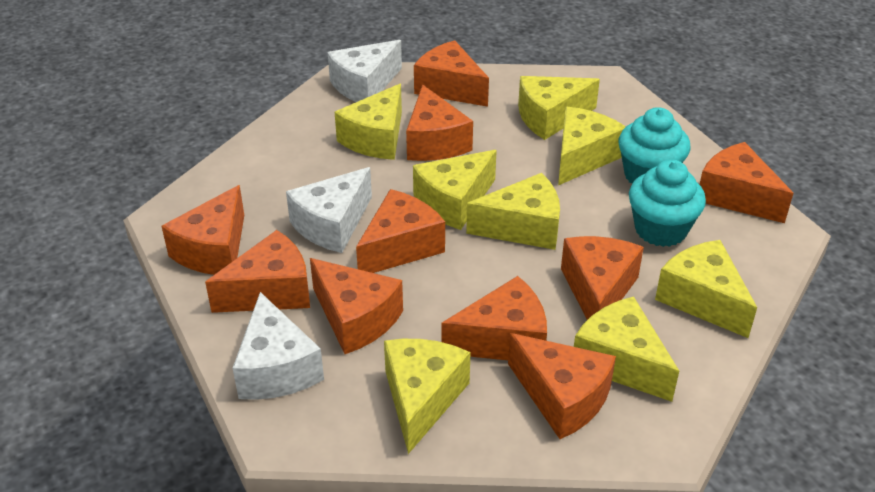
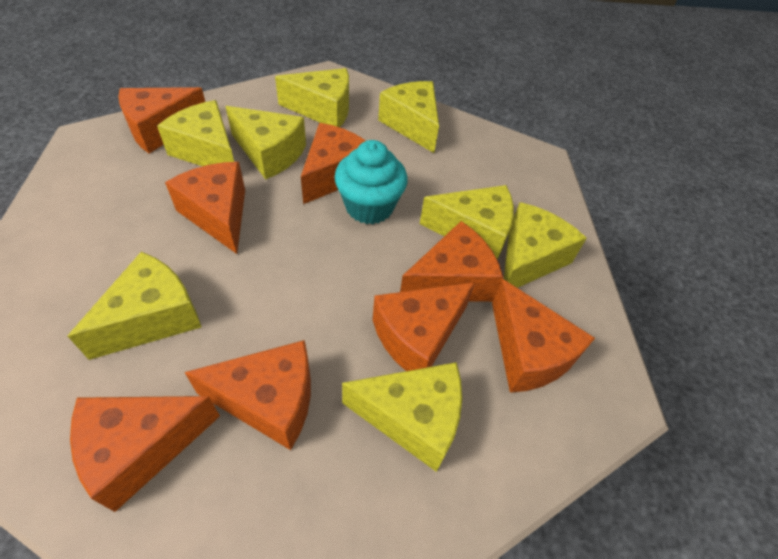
orange cheese: 10 -> 8
turquoise cupcake: 2 -> 1
white cheese: 3 -> 0

